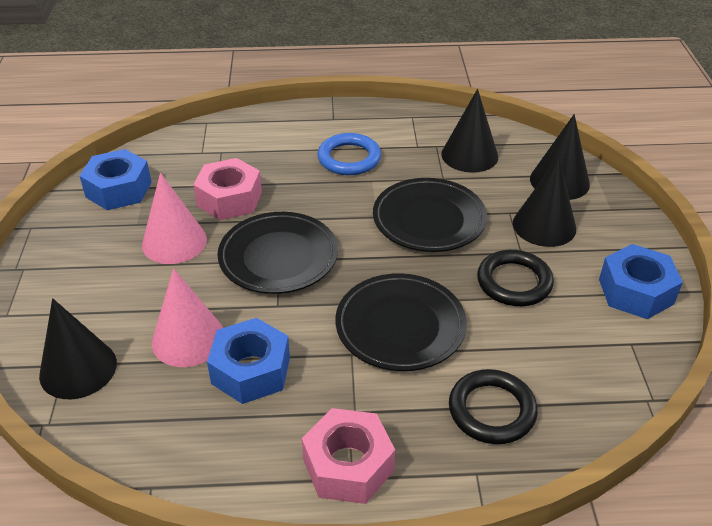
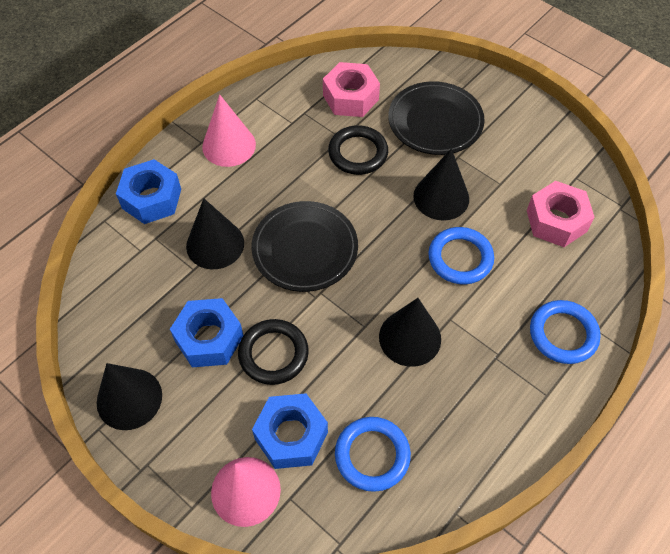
black plate: 3 -> 2
blue ring: 1 -> 3

